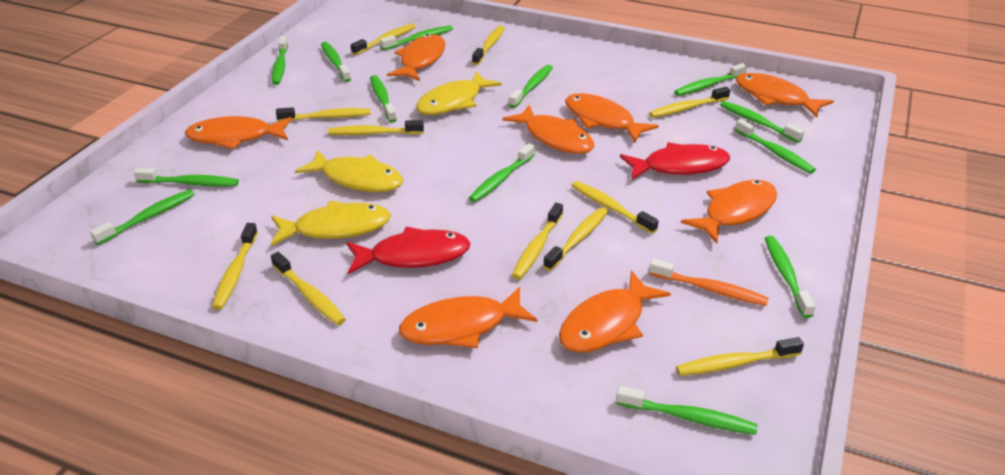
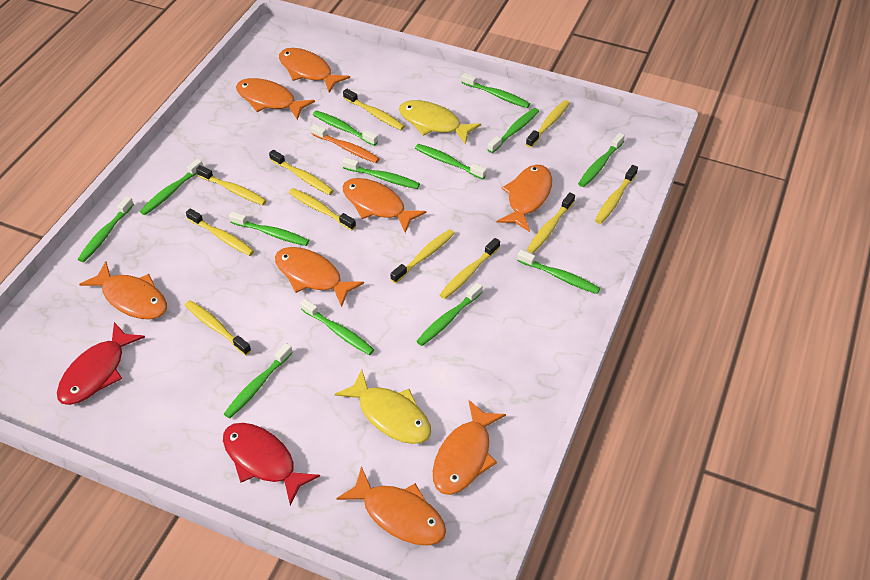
yellow fish: 3 -> 2

